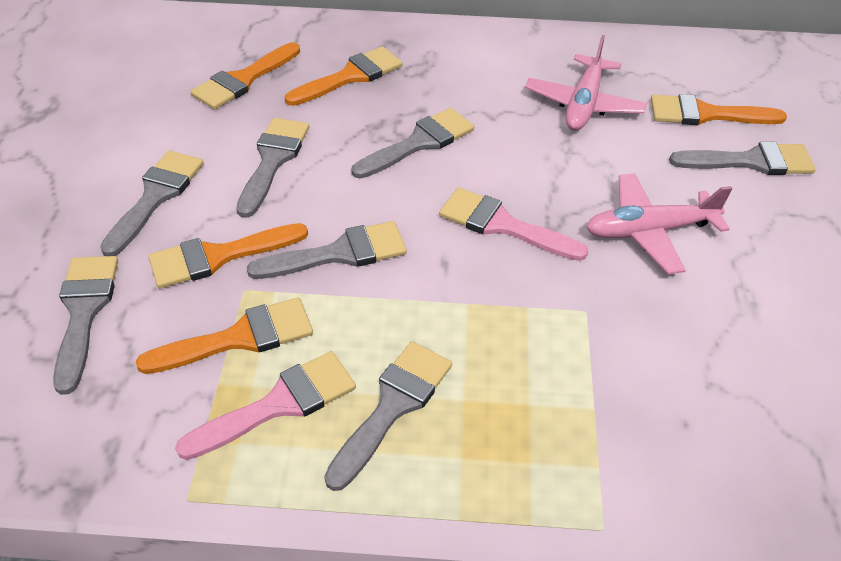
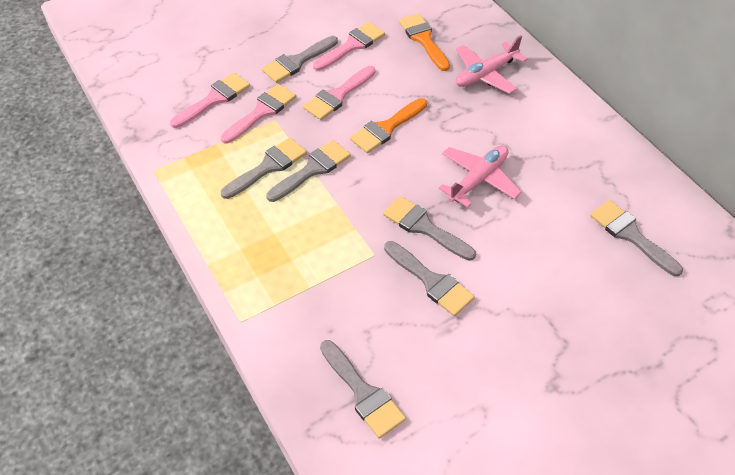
orange brush: 5 -> 2
pink brush: 2 -> 4

